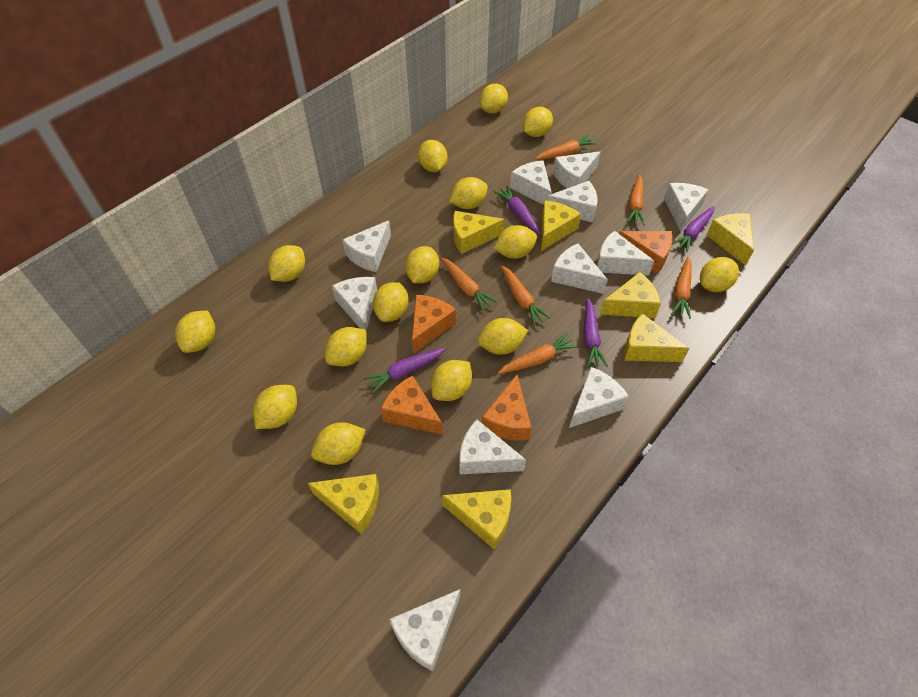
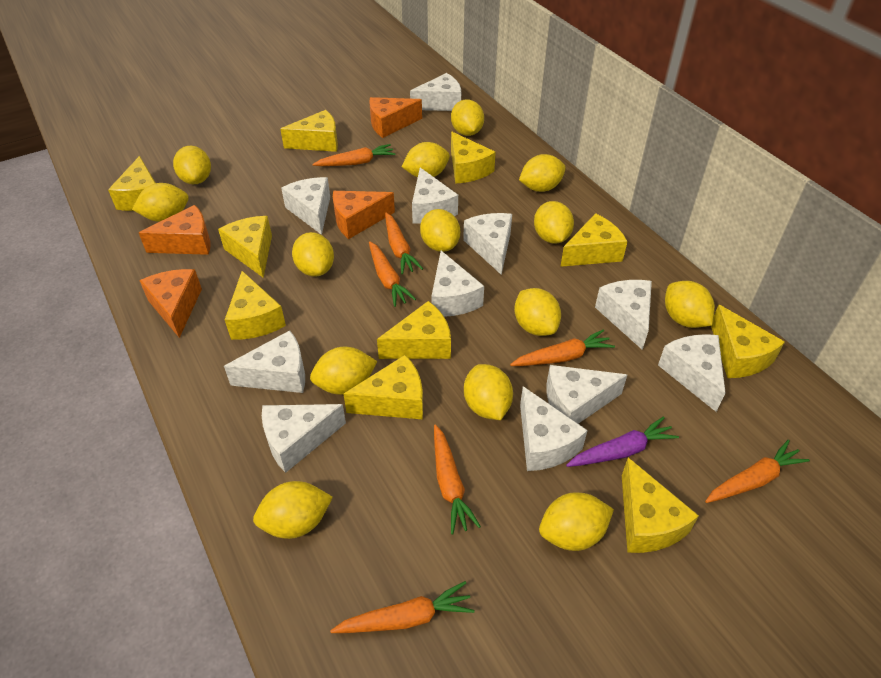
orange carrot: 6 -> 7
purple carrot: 4 -> 1
yellow cheese: 7 -> 10
yellow lemon: 15 -> 14

